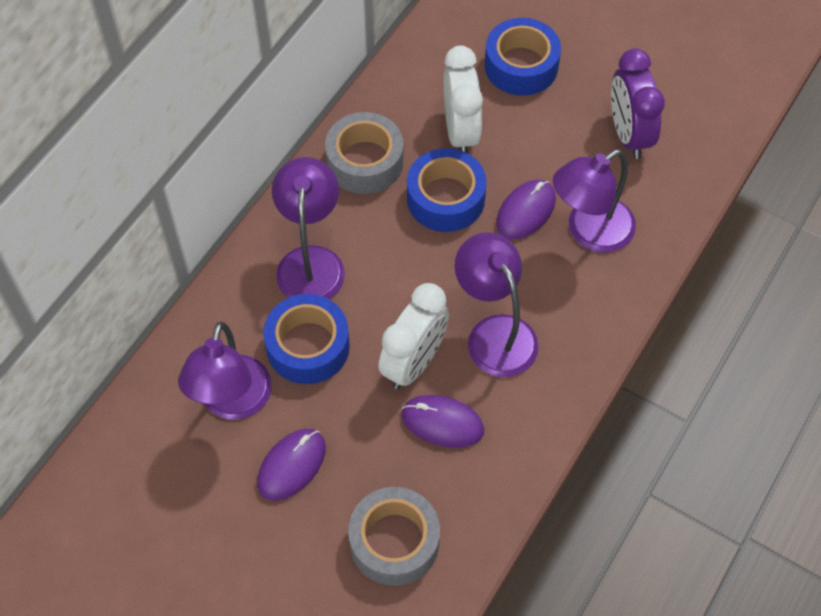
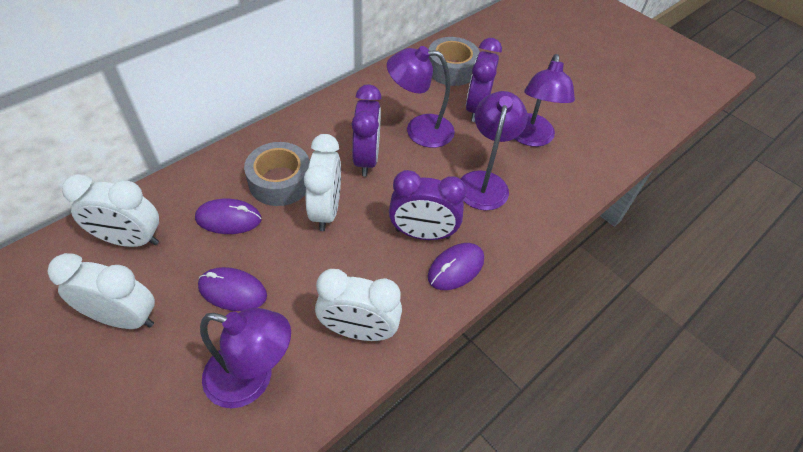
blue tape: 3 -> 0
purple clock: 1 -> 3
white clock: 2 -> 4

